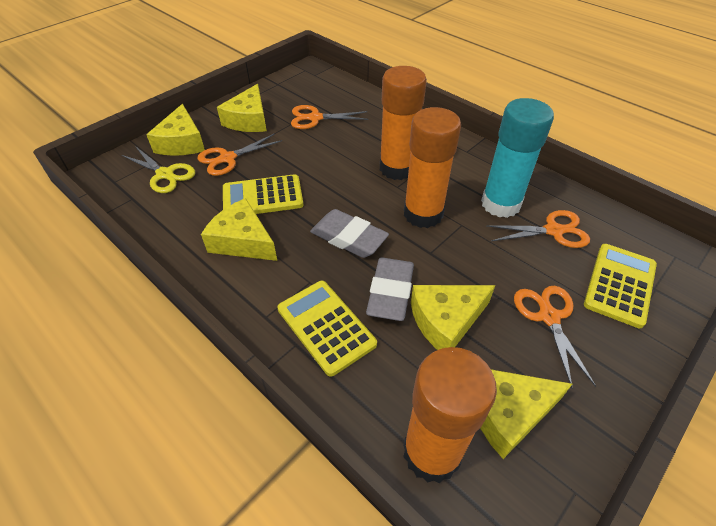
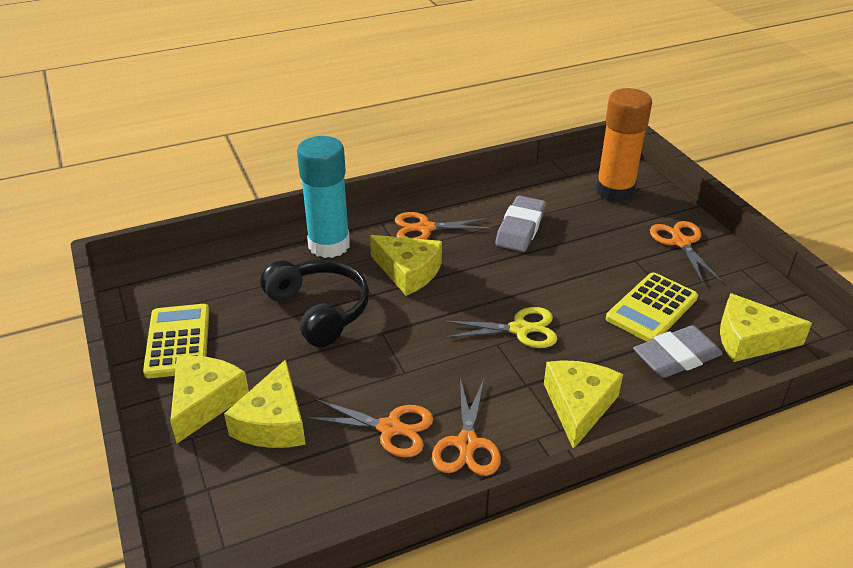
black headphones: 0 -> 1
orange glue stick: 3 -> 1
yellow calculator: 3 -> 2

